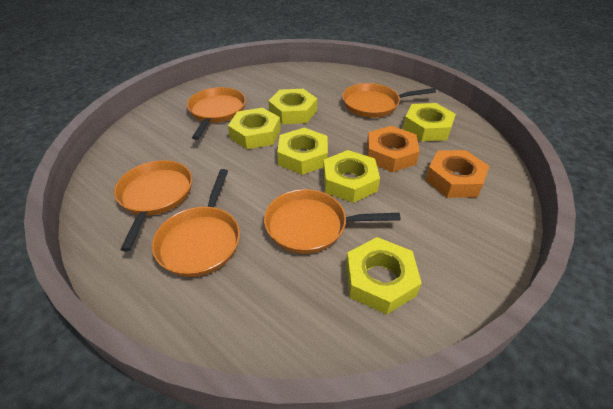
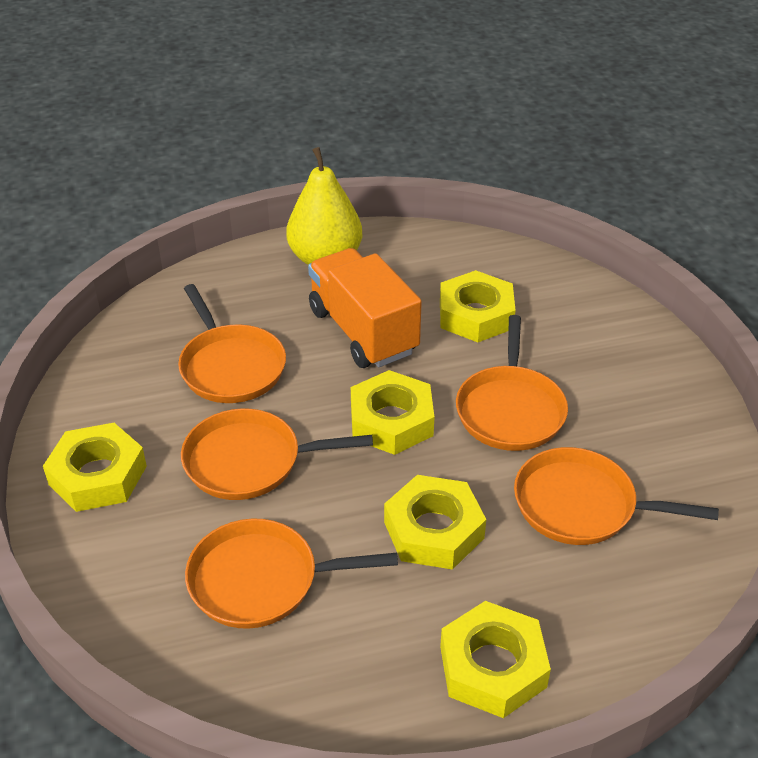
orange nut: 2 -> 0
orange truck: 0 -> 1
yellow nut: 6 -> 5
yellow pear: 0 -> 1

